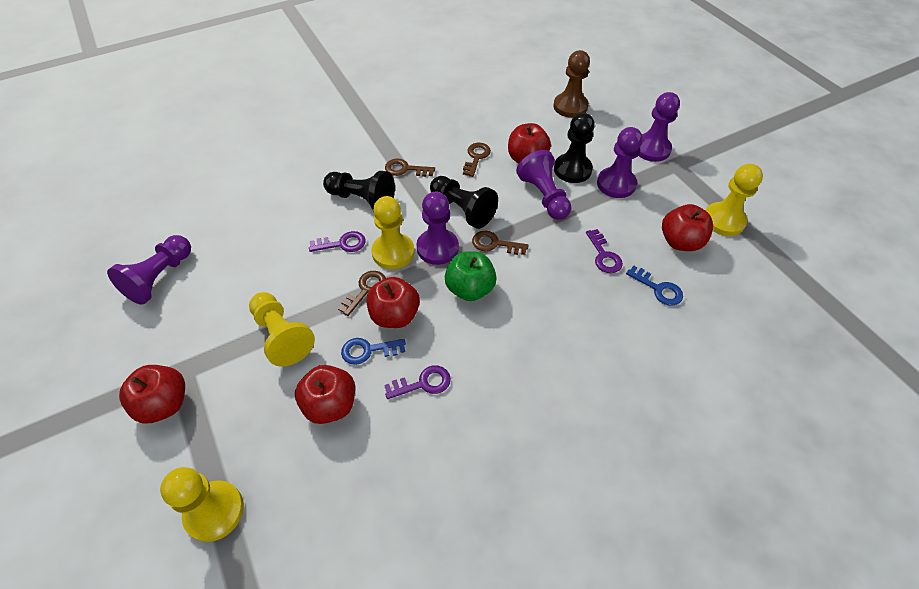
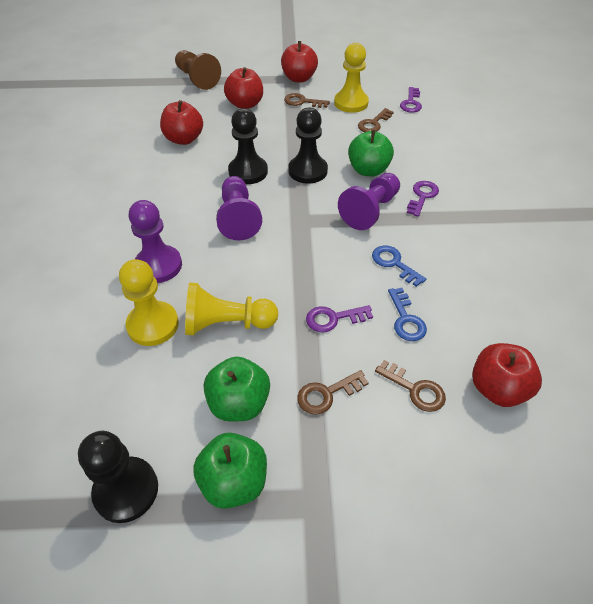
green apple: 1 -> 3
purple pawn: 5 -> 3
red apple: 5 -> 4
yellow pawn: 4 -> 3

